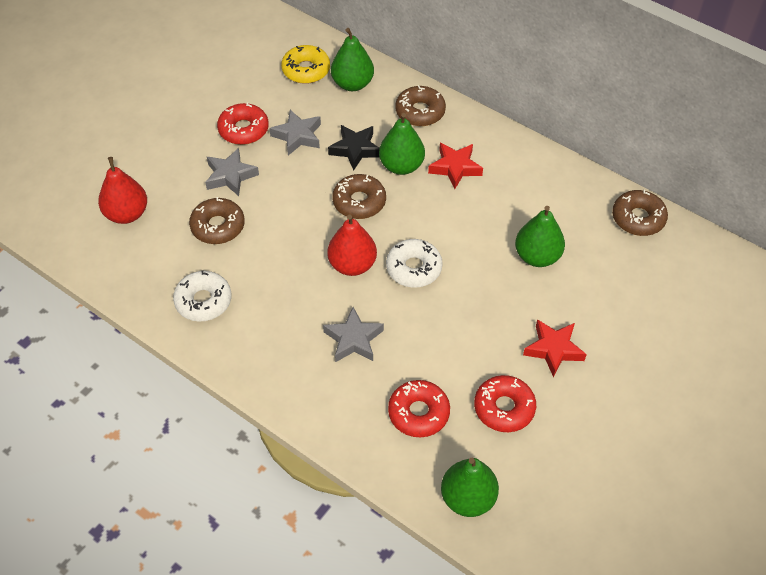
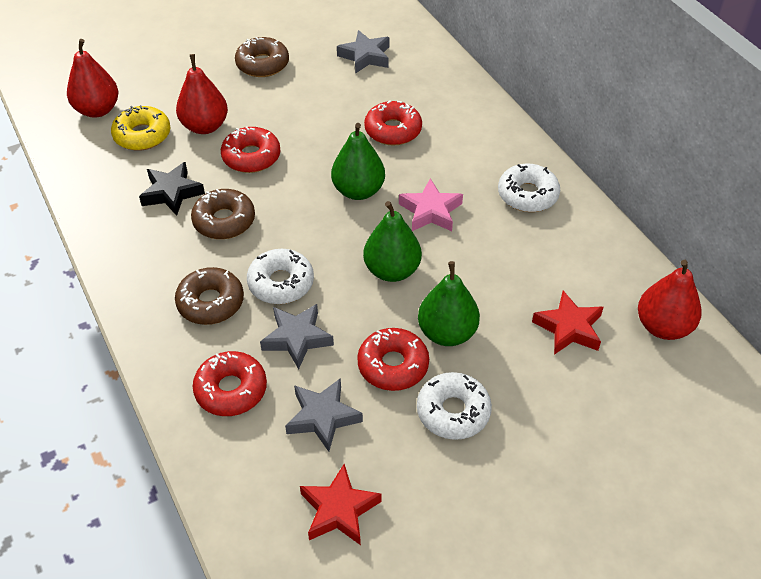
brown donut: 4 -> 3
green pear: 4 -> 3
pink star: 0 -> 1
red donut: 3 -> 4
red pear: 2 -> 3
white donut: 2 -> 3

